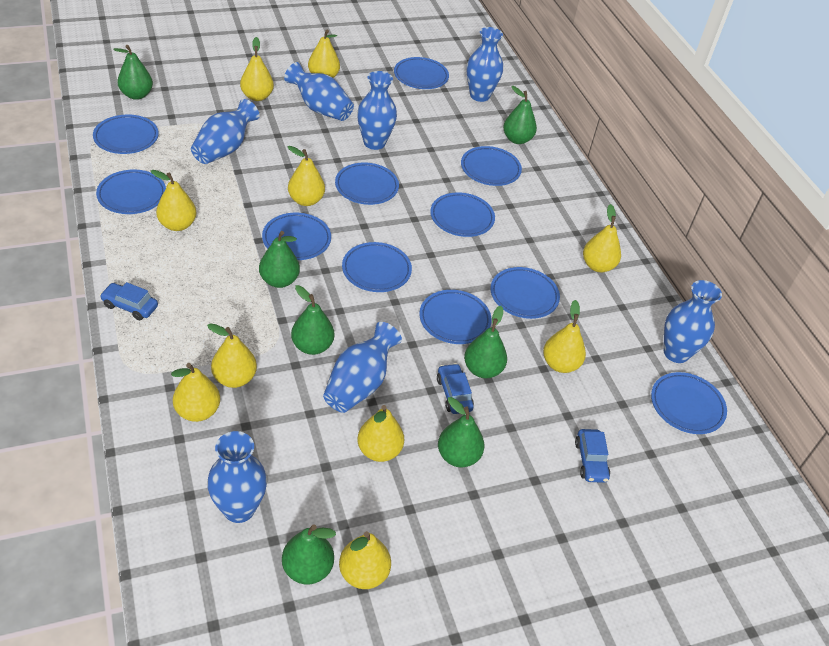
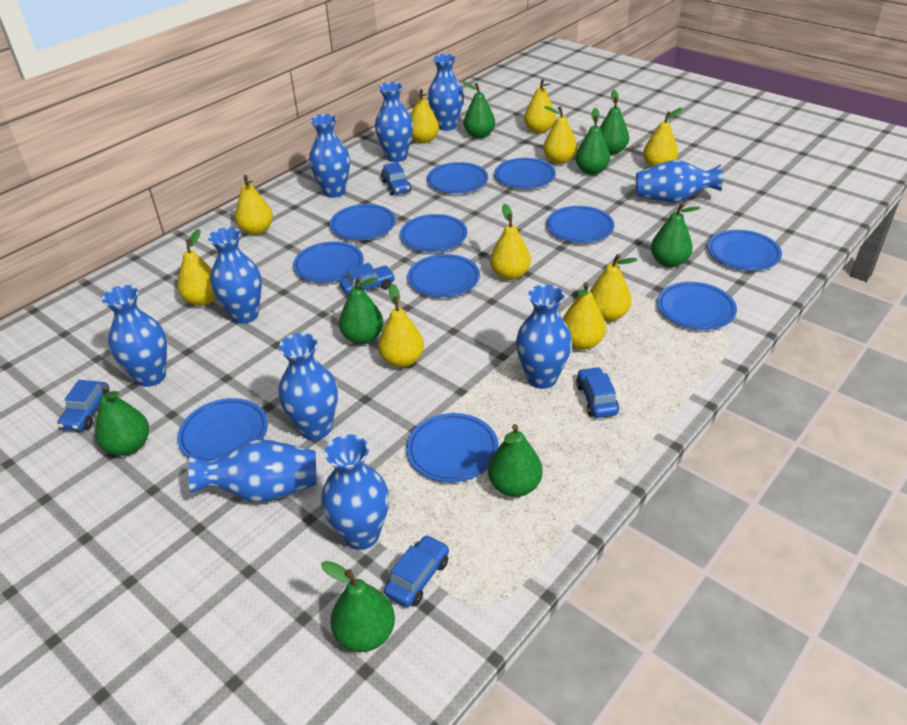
blue car: 3 -> 5
blue vase: 7 -> 10
green pear: 7 -> 8

